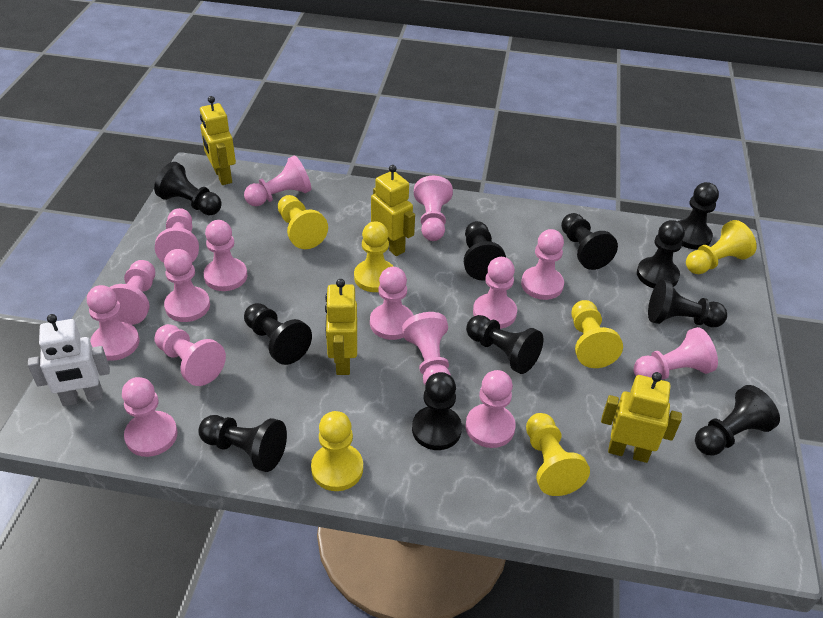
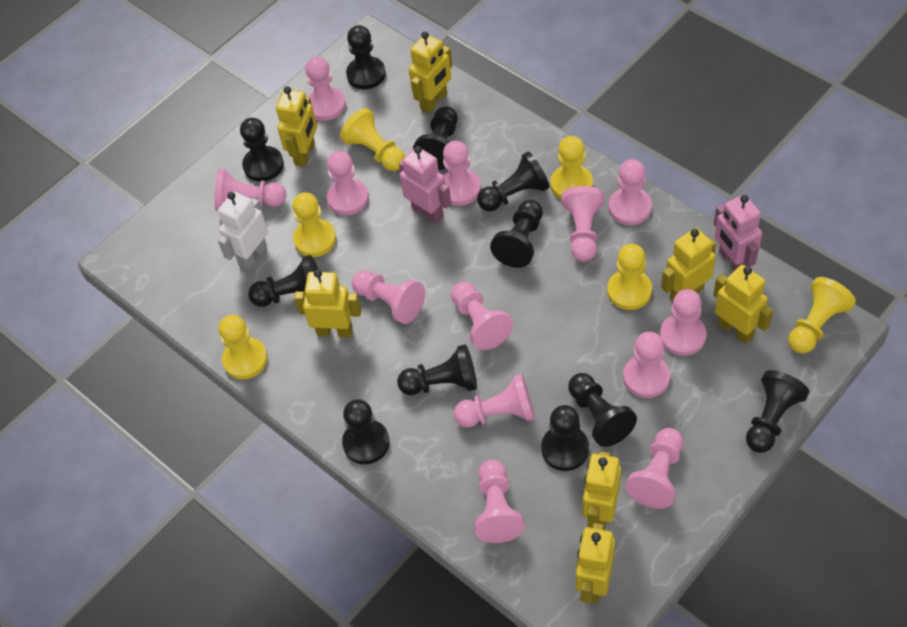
pink pawn: 15 -> 13
pink robot: 0 -> 2
yellow robot: 4 -> 7

